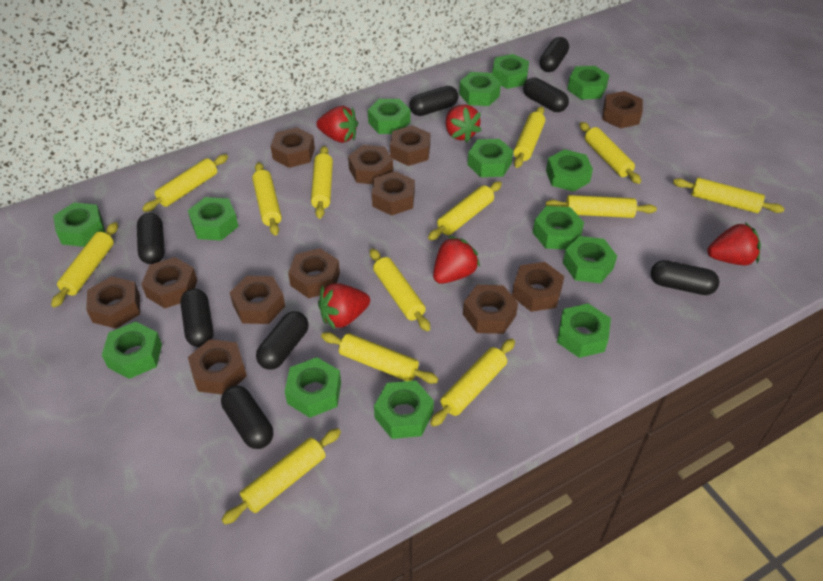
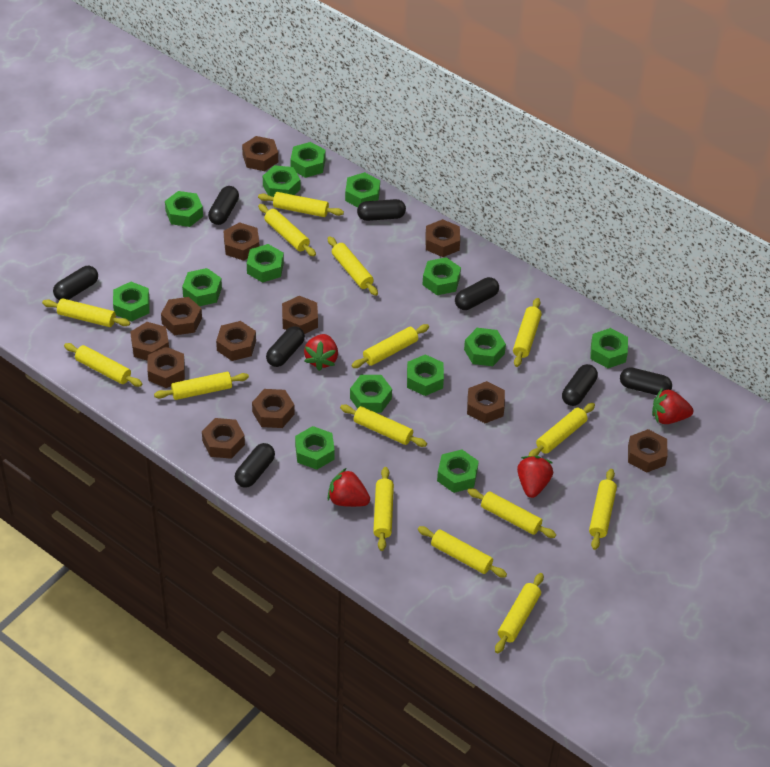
red strawberry: 5 -> 4
yellow rolling pin: 13 -> 15

